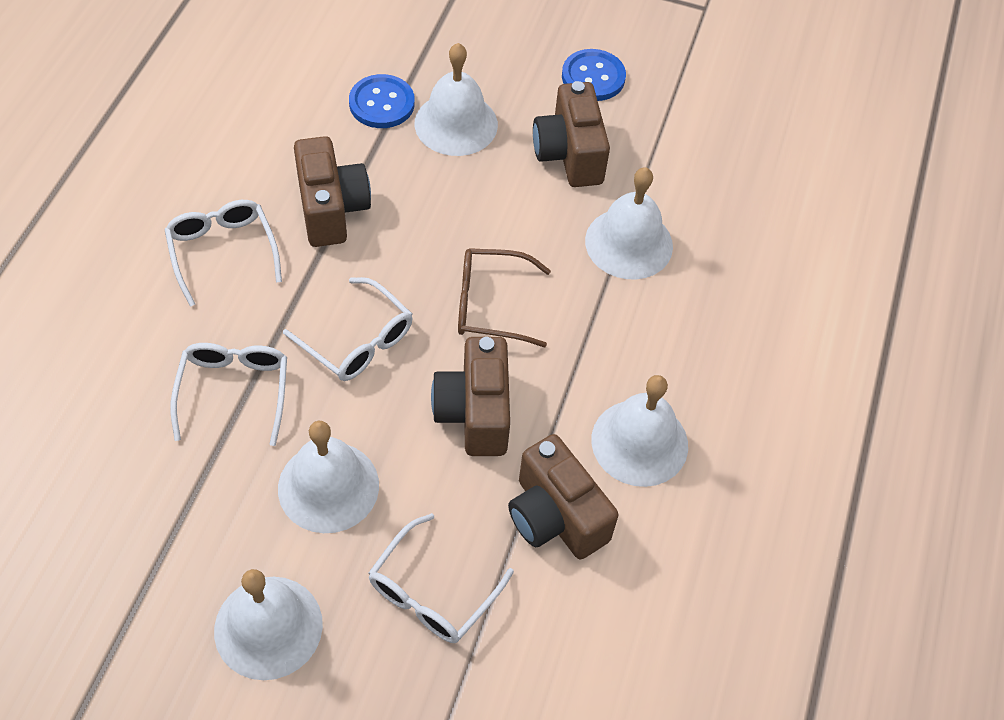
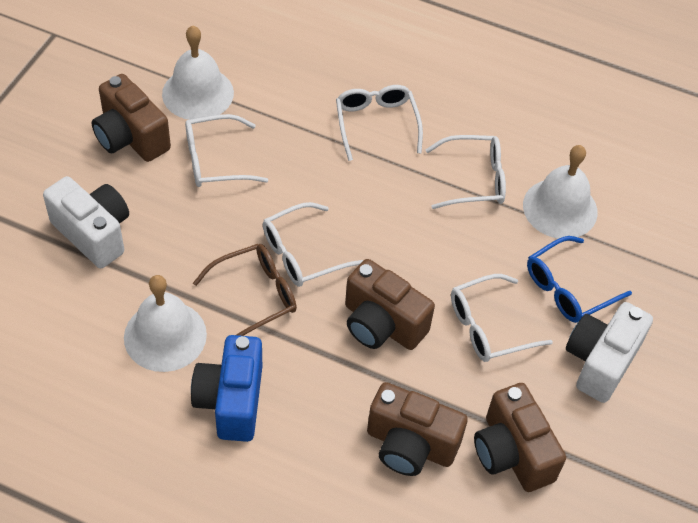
blue button: 2 -> 0
blue camera: 0 -> 1
blue glasses: 0 -> 1
white bell: 5 -> 3
white camera: 0 -> 2
white glasses: 4 -> 5

